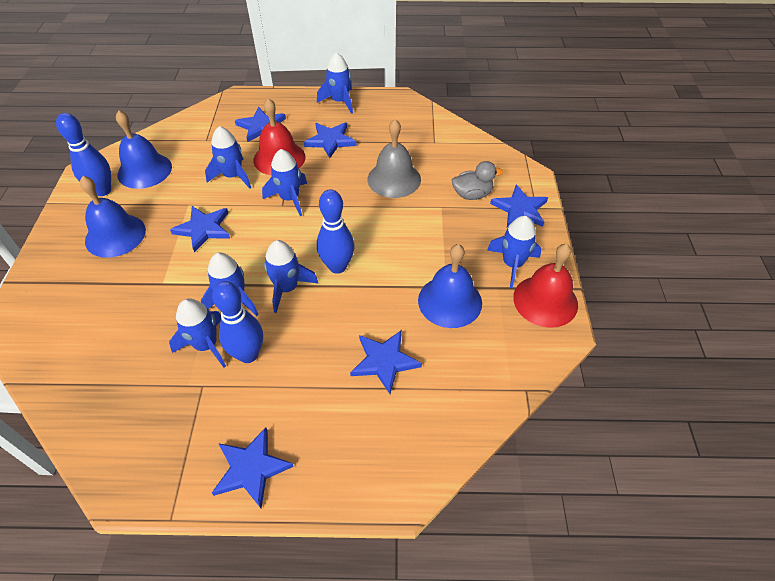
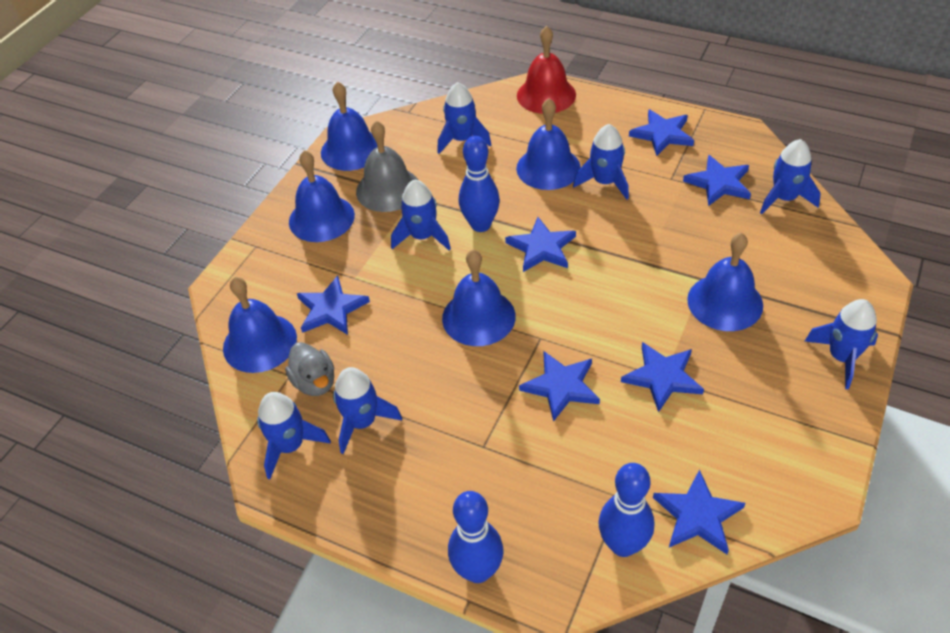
blue bell: 3 -> 6
blue star: 6 -> 7
red bell: 2 -> 1

